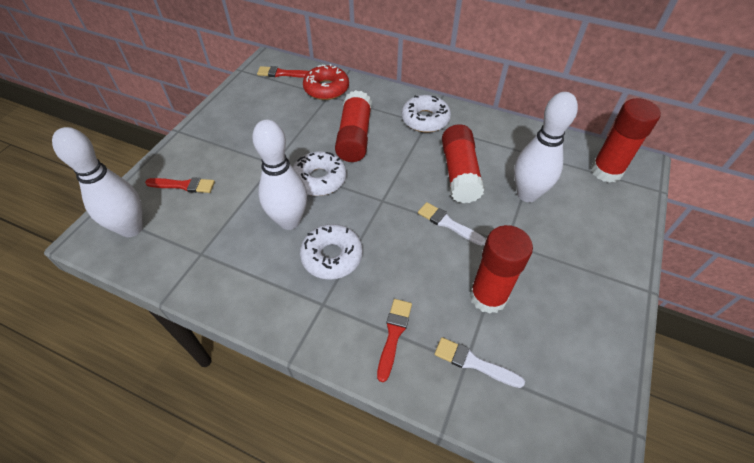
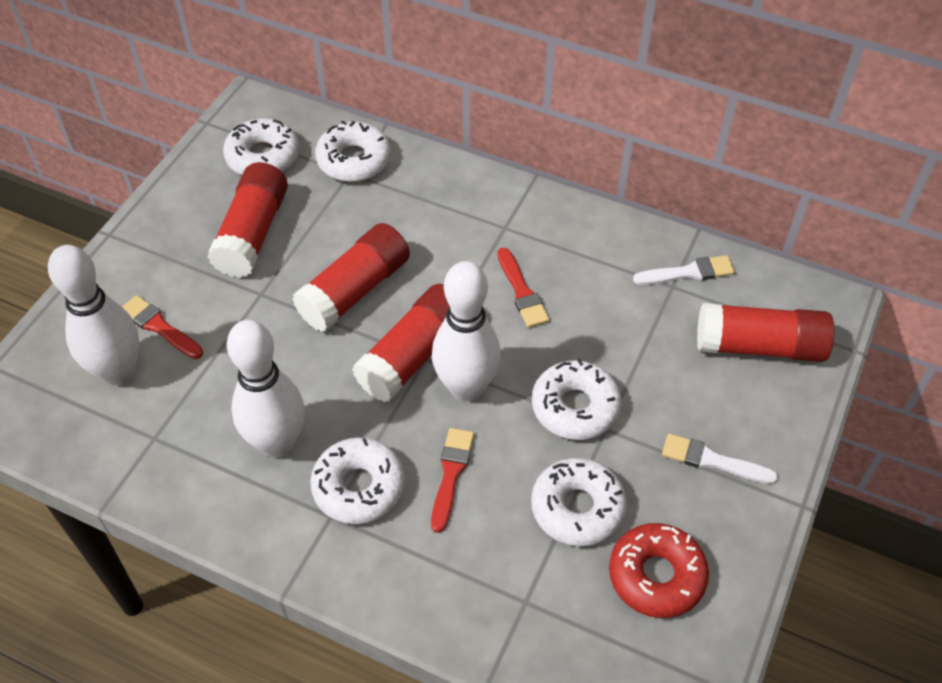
white donut: 3 -> 5

